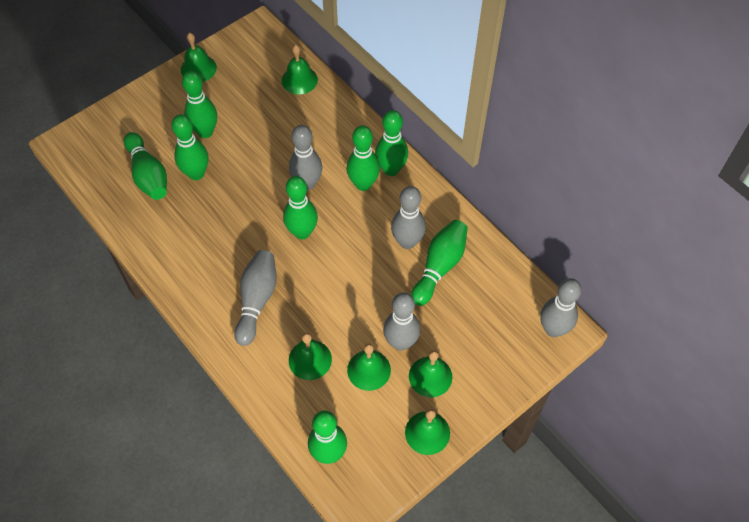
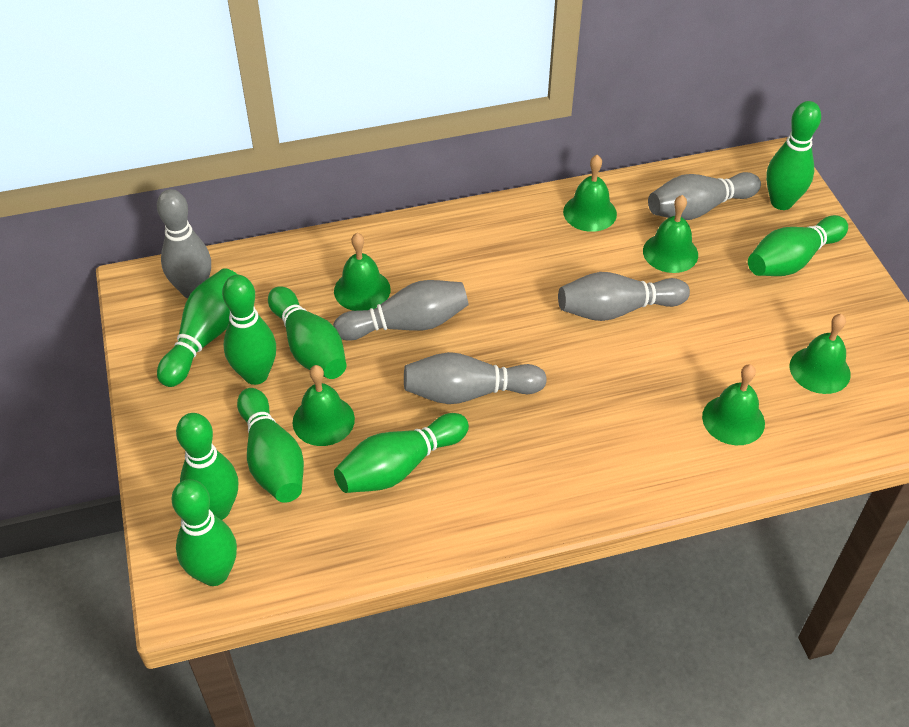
green bowling pin: 8 -> 9

